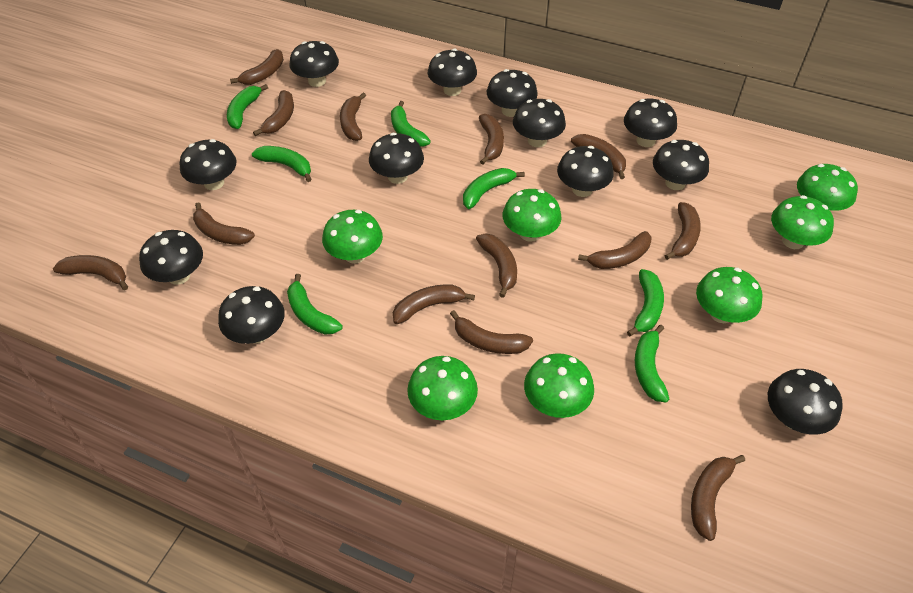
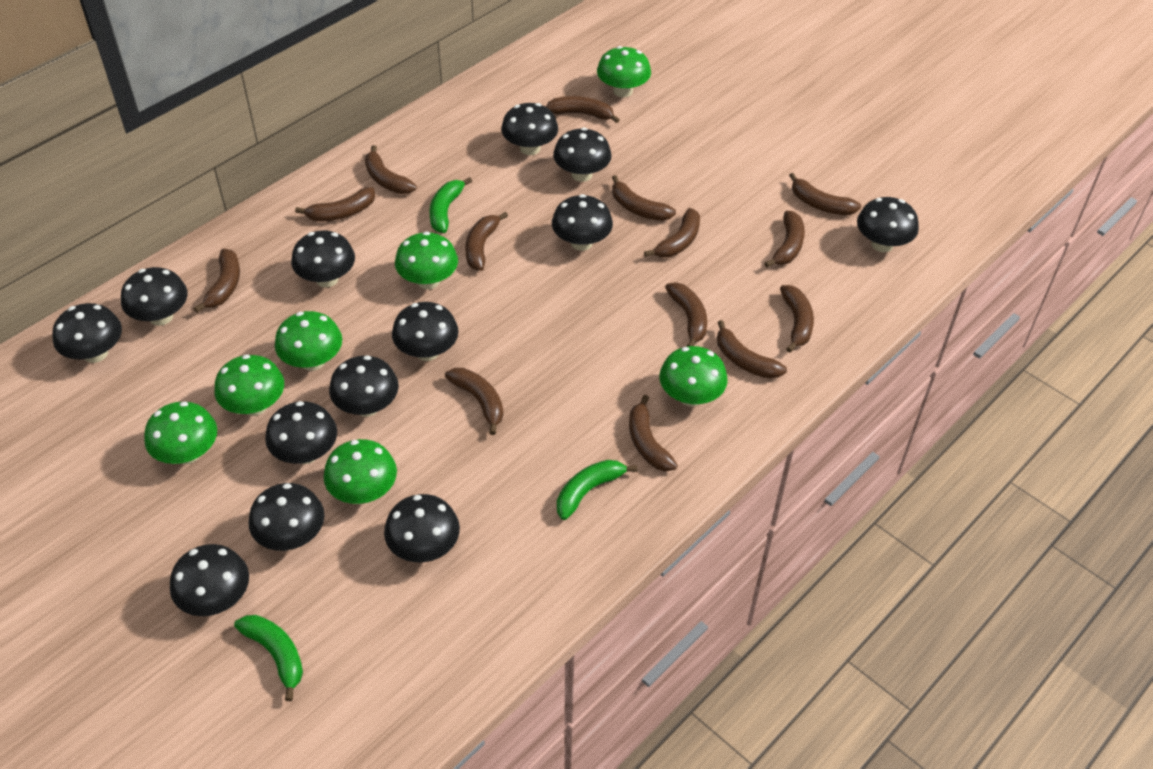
black mushroom: 12 -> 13
brown banana: 13 -> 14
green banana: 7 -> 3

